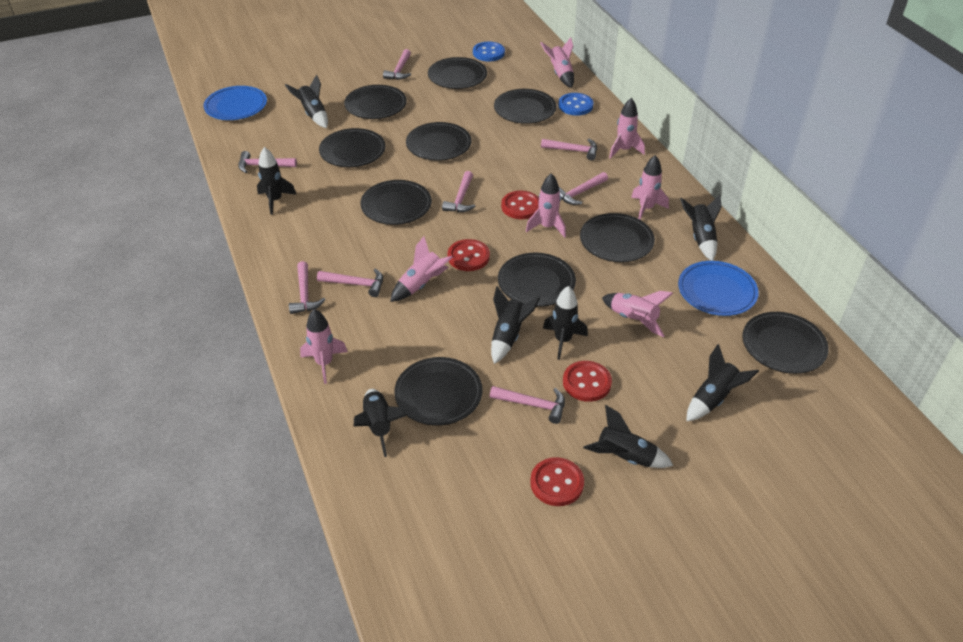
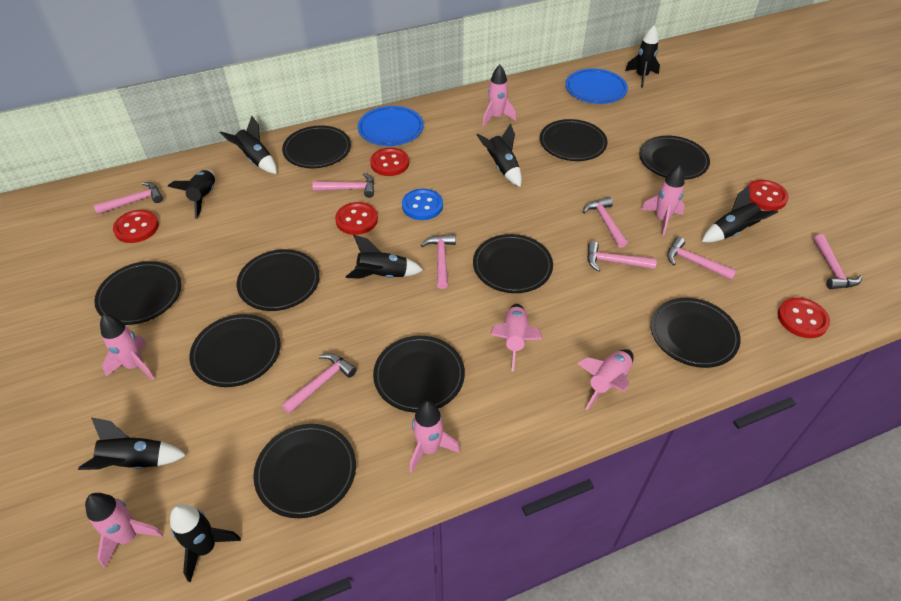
blue button: 2 -> 1
red button: 4 -> 5

